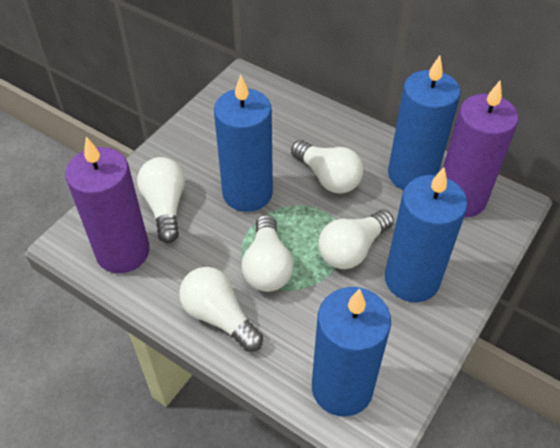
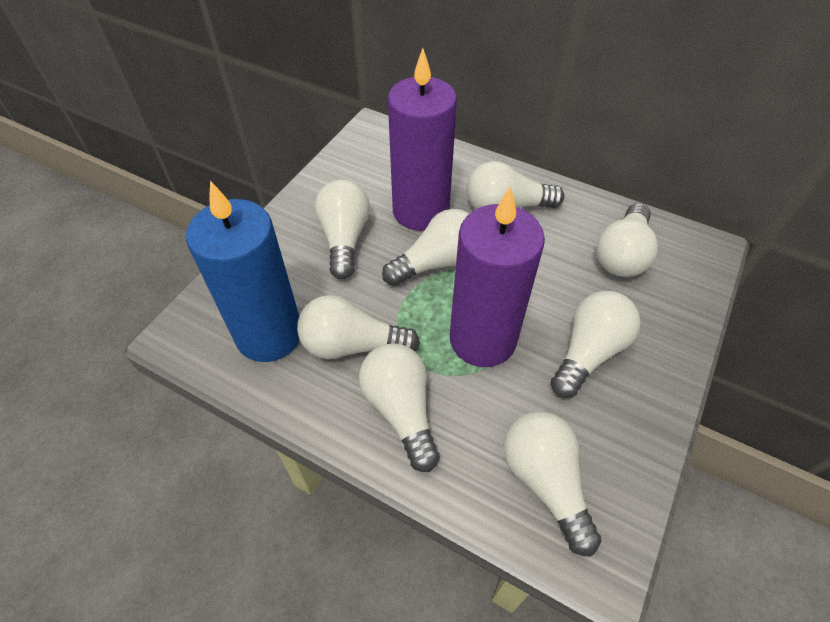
blue candle: 4 -> 1
white light bulb: 5 -> 8

